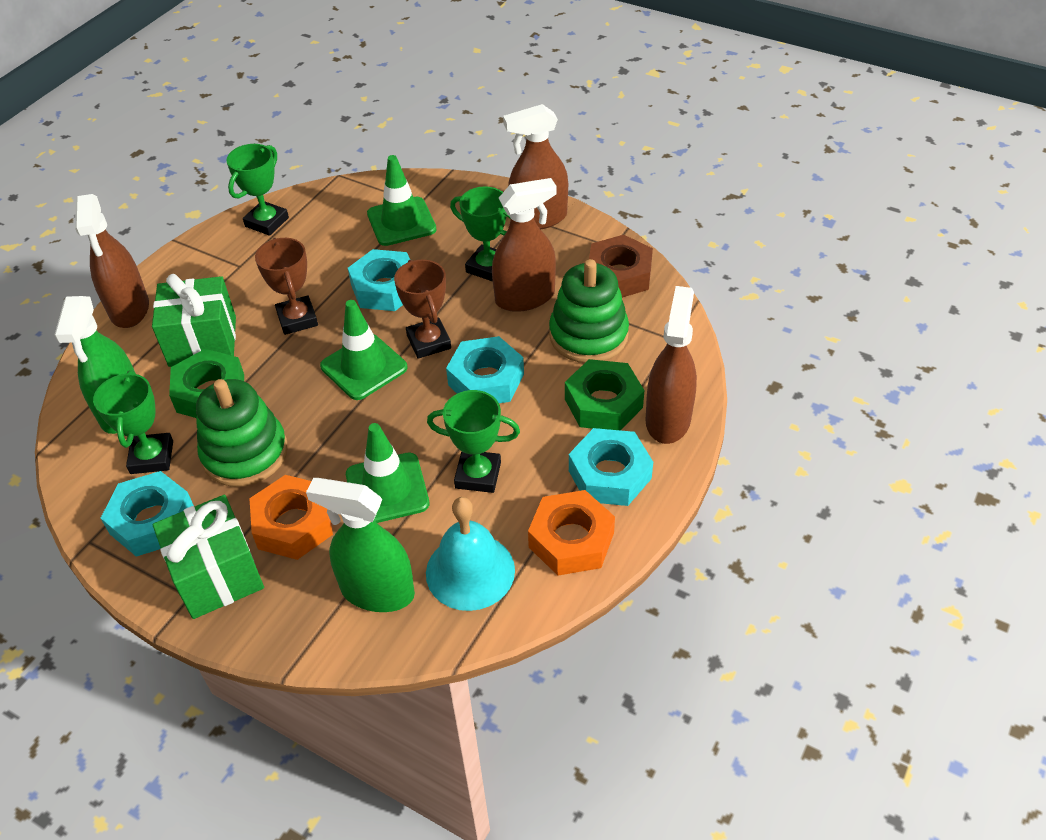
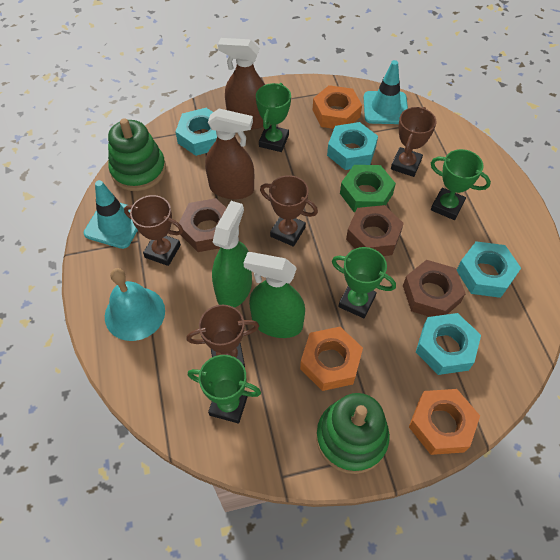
brown nut: 1 -> 3
brown spray bottle: 4 -> 2
brown trophy: 2 -> 4
green gift: 2 -> 0
green nut: 2 -> 1
green traffic cone: 3 -> 0
orange nut: 2 -> 3
turquoise traffic cone: 0 -> 2

